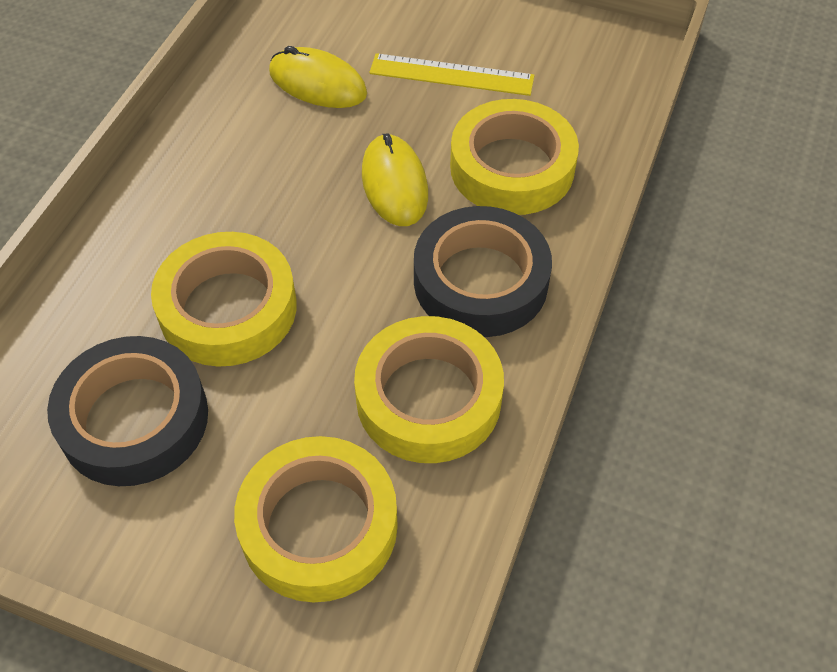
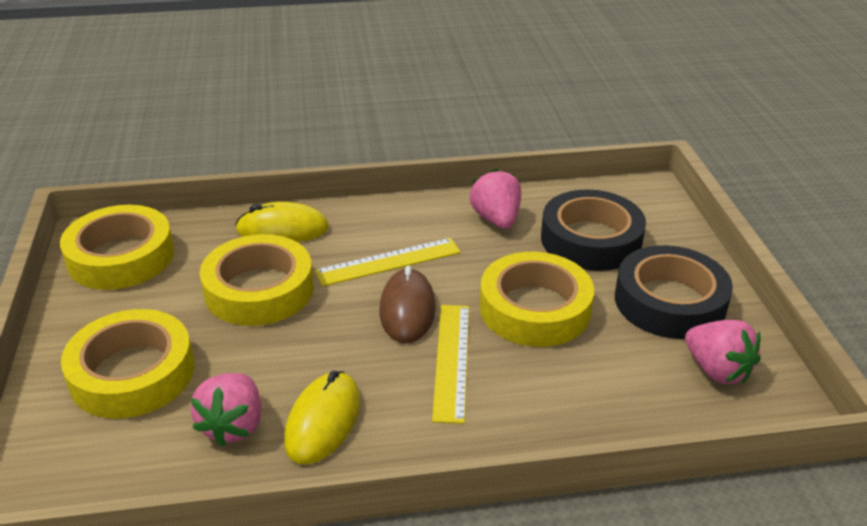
brown mouse: 0 -> 1
pink strawberry: 0 -> 3
yellow ruler: 1 -> 2

